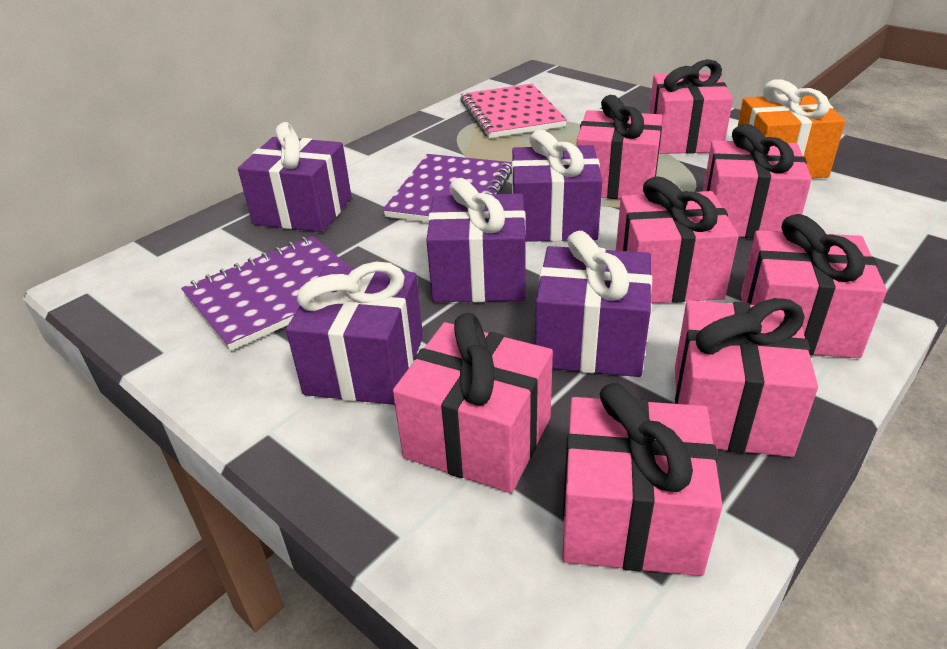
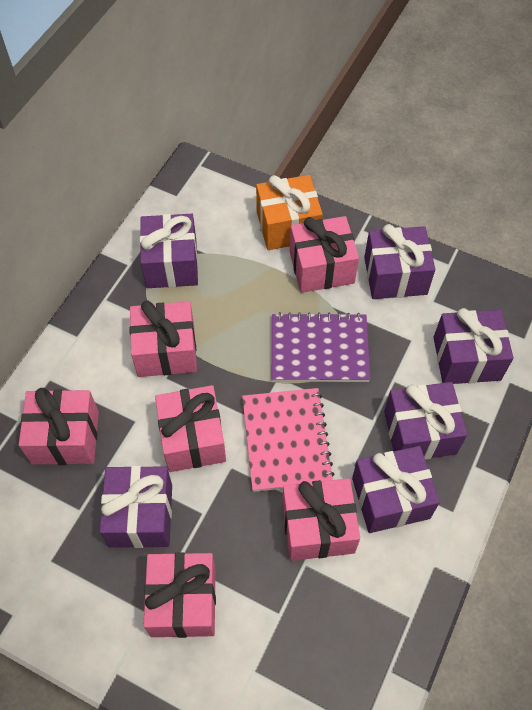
pink gift: 8 -> 6
purple gift: 5 -> 6
purple notebook: 2 -> 1

